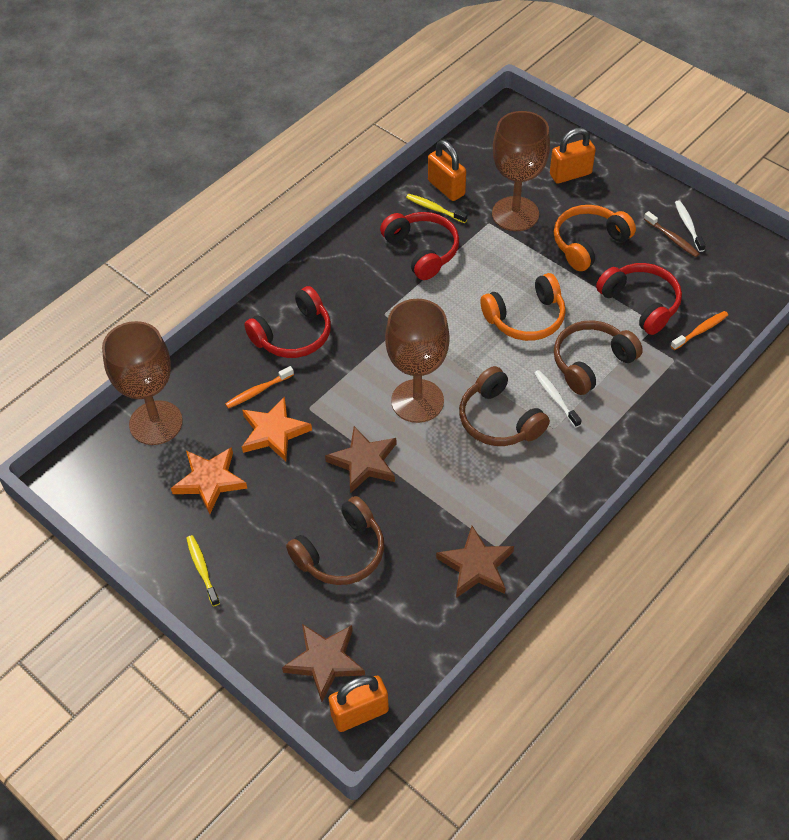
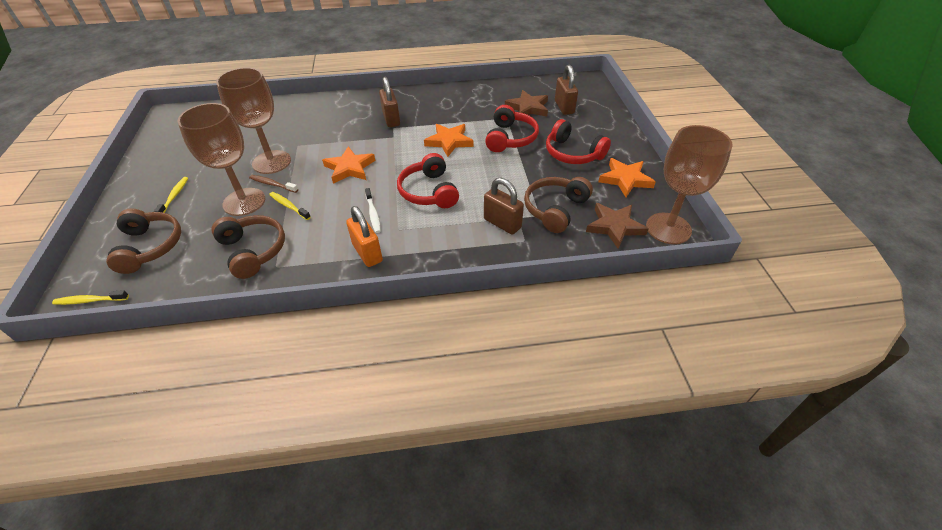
brown padlock: 0 -> 3
brown star: 3 -> 2
orange headphones: 2 -> 0
orange padlock: 3 -> 1
orange star: 2 -> 3
orange toothbrush: 2 -> 0
white toothbrush: 2 -> 1
yellow toothbrush: 2 -> 3

